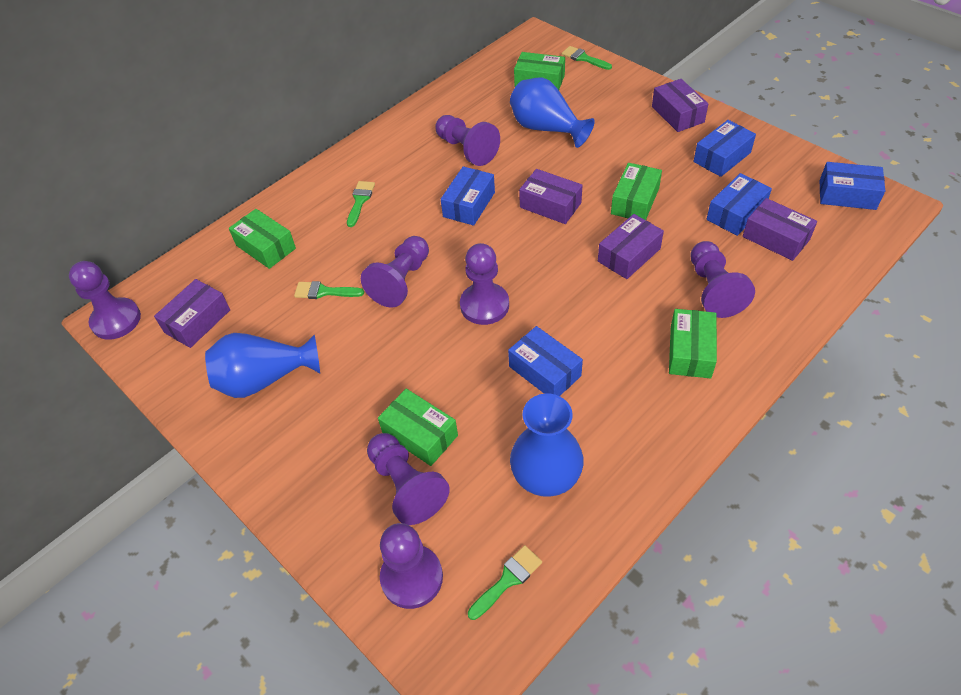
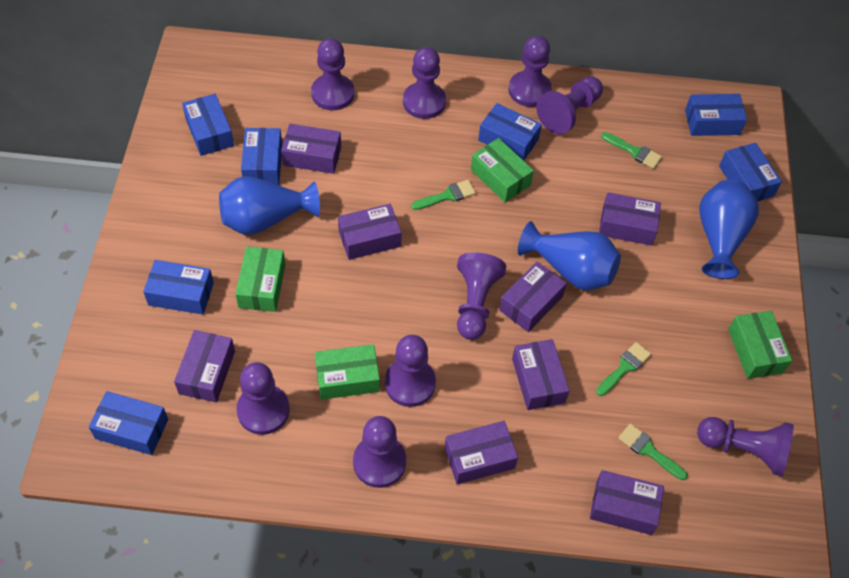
blue box: 5 -> 7
green box: 5 -> 4
purple box: 5 -> 8
purple pawn: 7 -> 9

